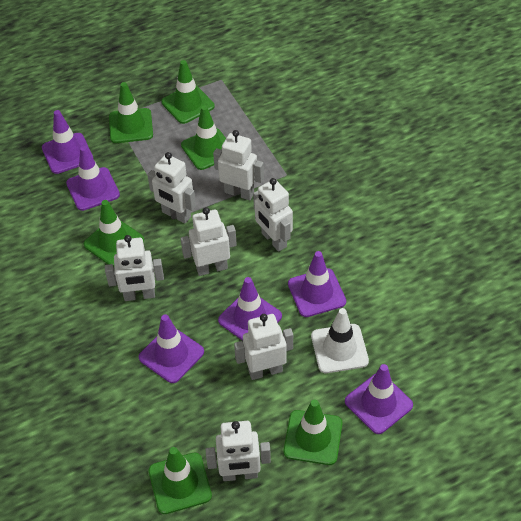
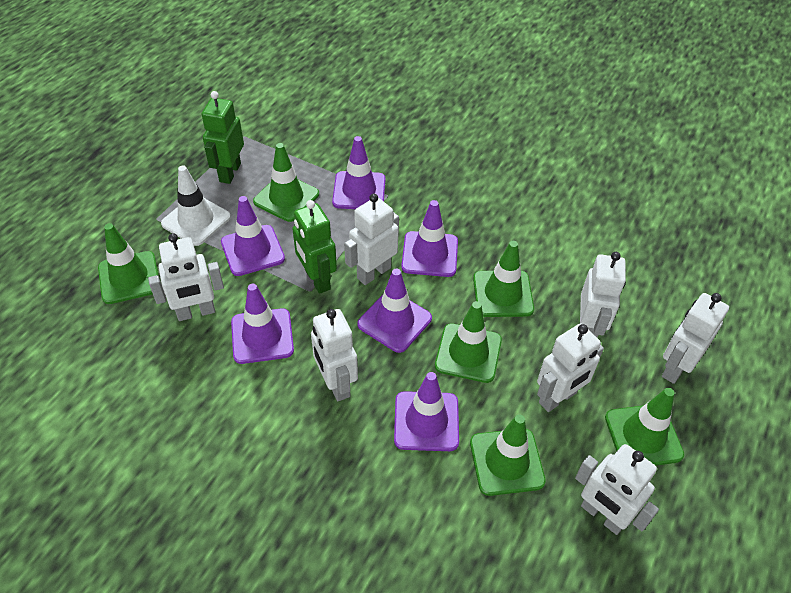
green robot: 0 -> 2

